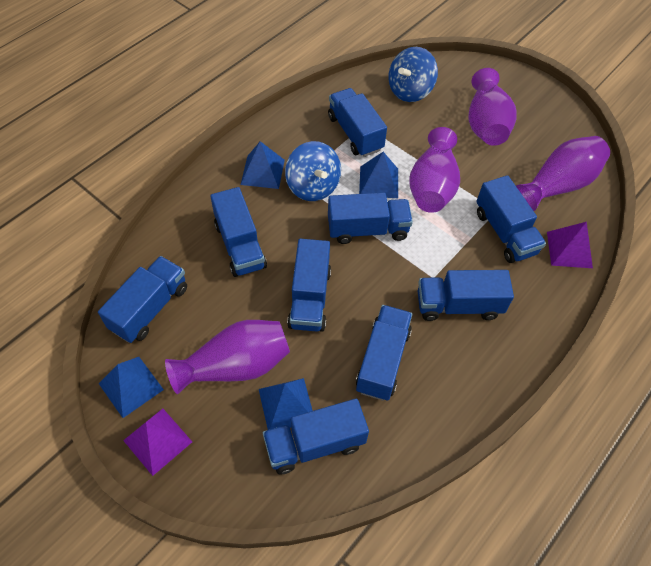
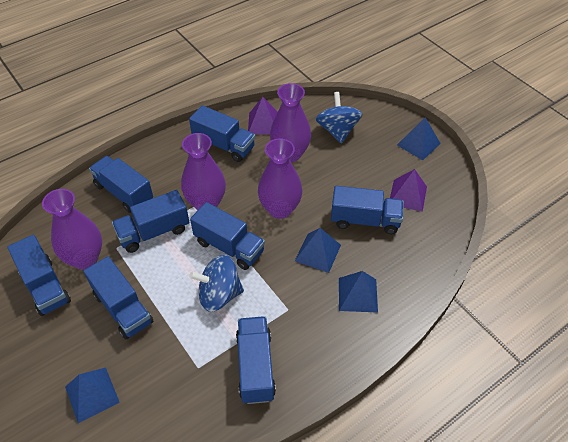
blue truck: 9 -> 8

